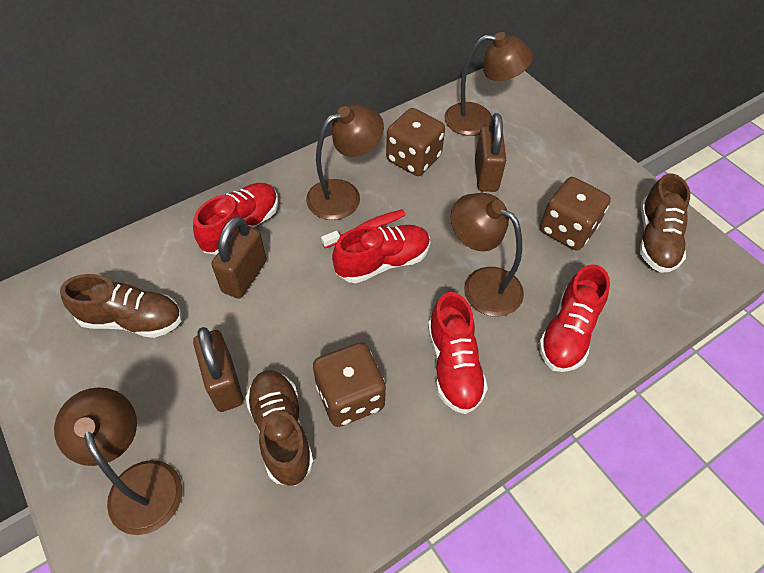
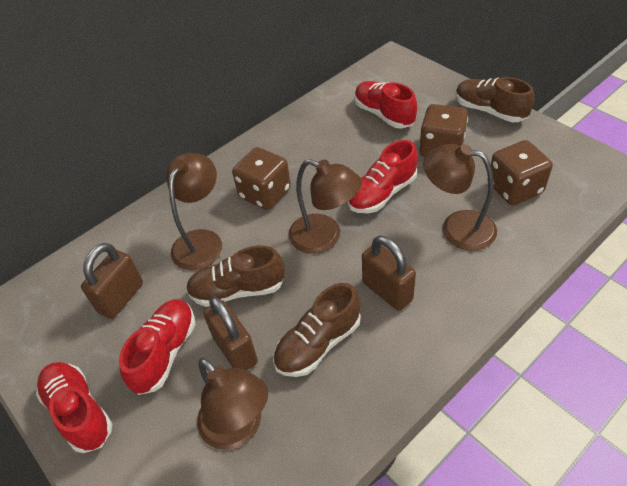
red toothbrush: 1 -> 0

